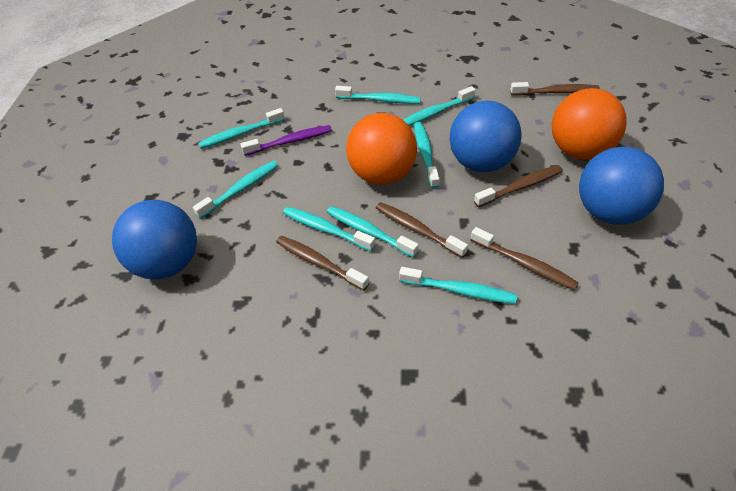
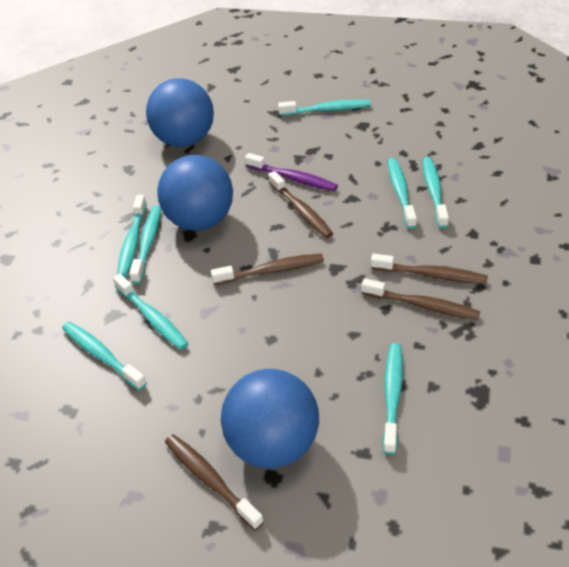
orange ball: 2 -> 0

